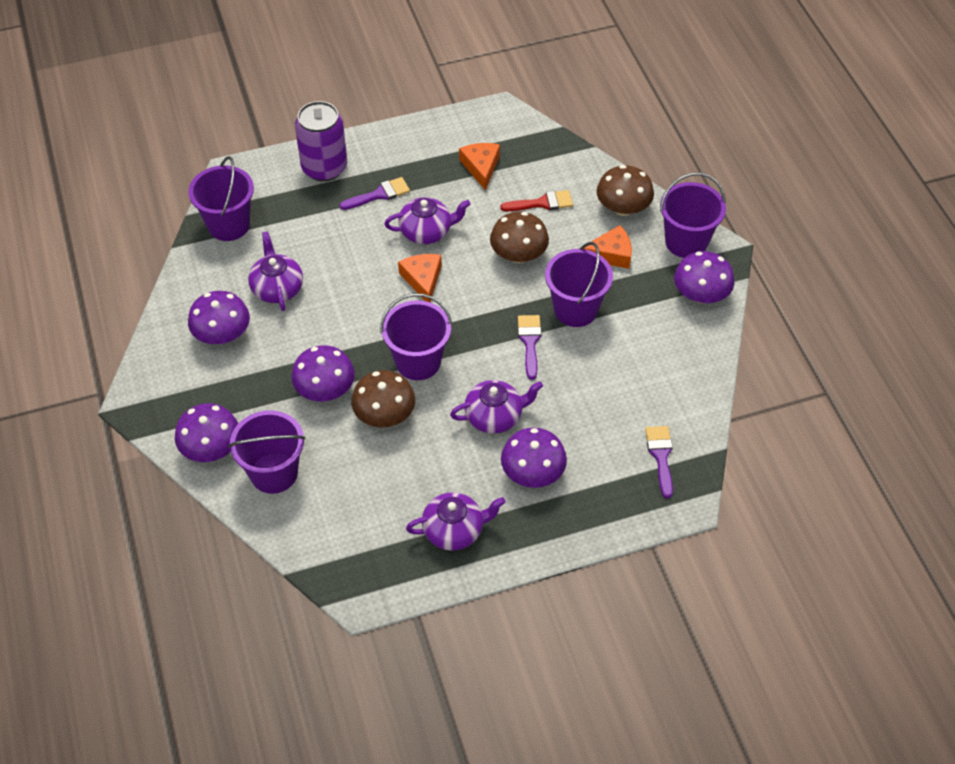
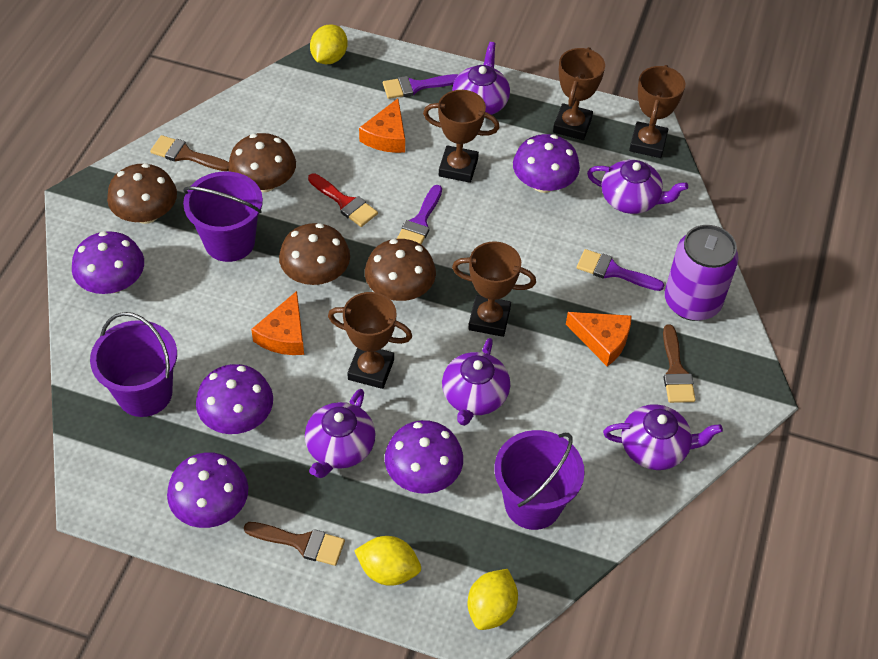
brown brush: 0 -> 3
brown mushroom: 3 -> 4
brown trophy: 0 -> 5
purple bucket: 5 -> 3
purple teapot: 4 -> 5
yellow lemon: 0 -> 3

